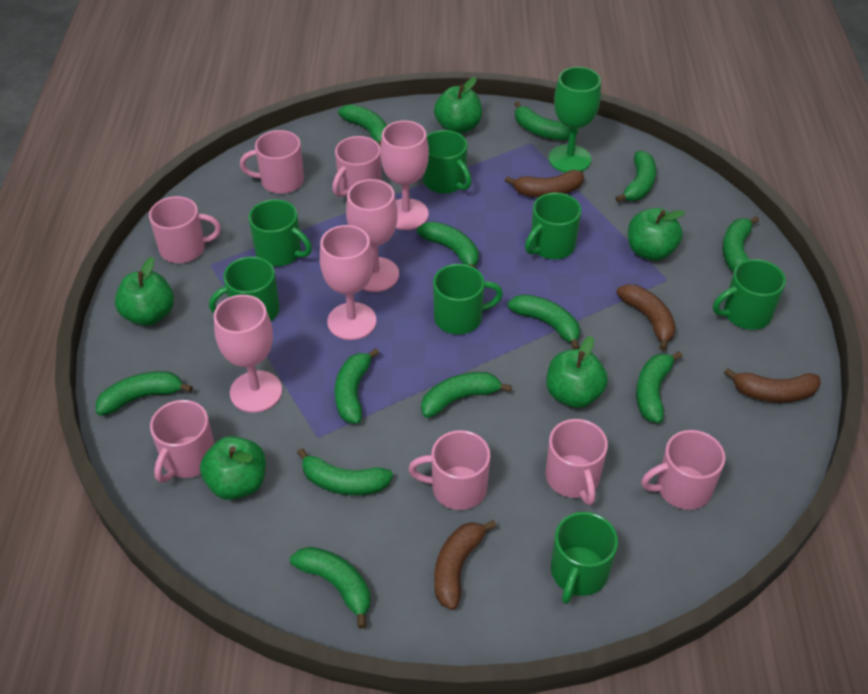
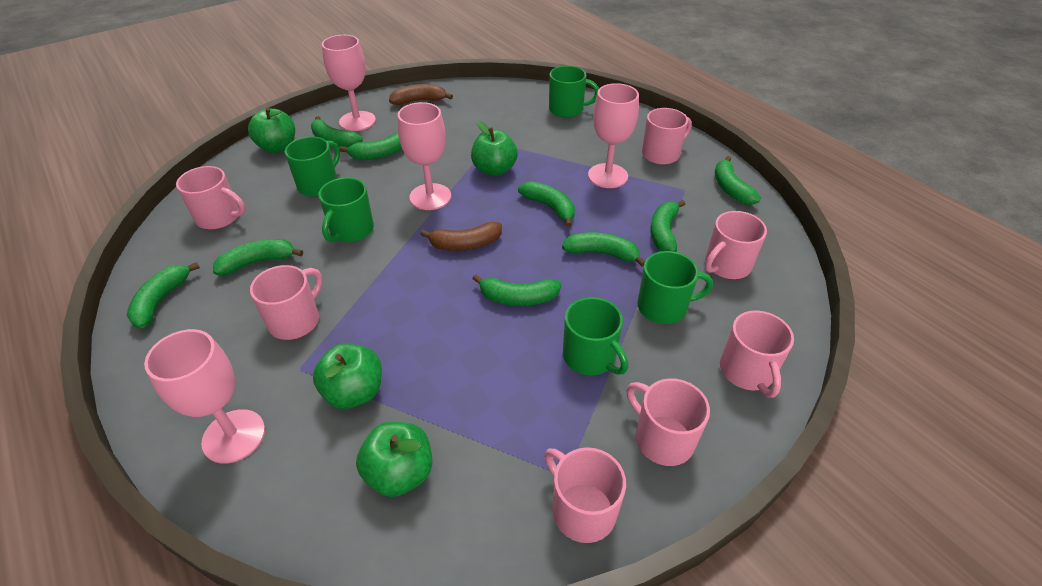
brown banana: 4 -> 2
green apple: 5 -> 4
green banana: 12 -> 9
green goblet: 1 -> 0
green mug: 7 -> 5

